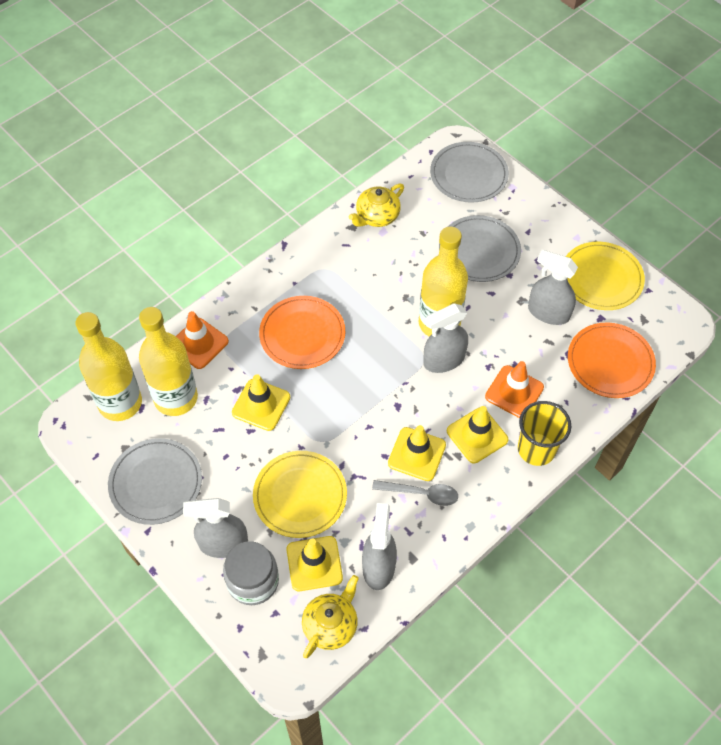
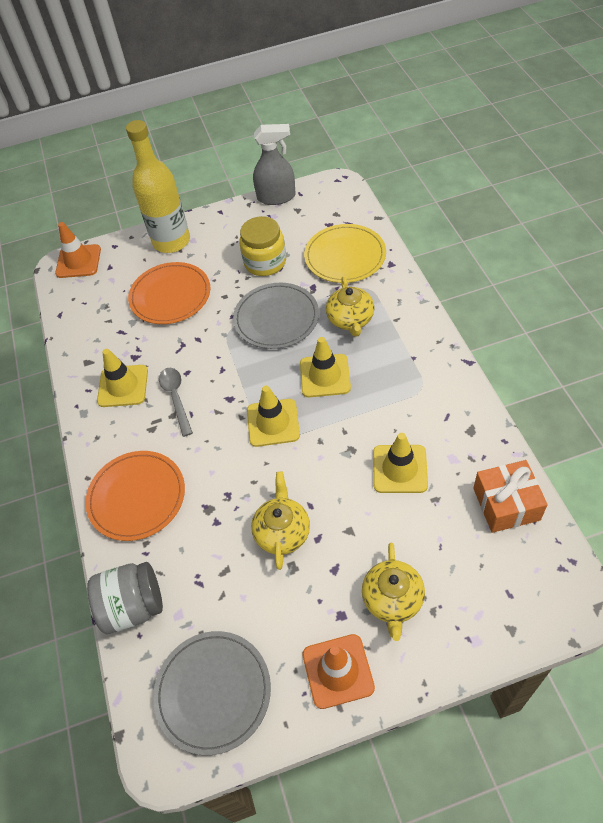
grey plate: 3 -> 2
grey spray bottle: 4 -> 1
orange gift: 0 -> 1
yellow bottle: 3 -> 1
yellow cup: 1 -> 0
yellow jar: 0 -> 1
yellow plate: 2 -> 1
yellow teapot: 2 -> 3

